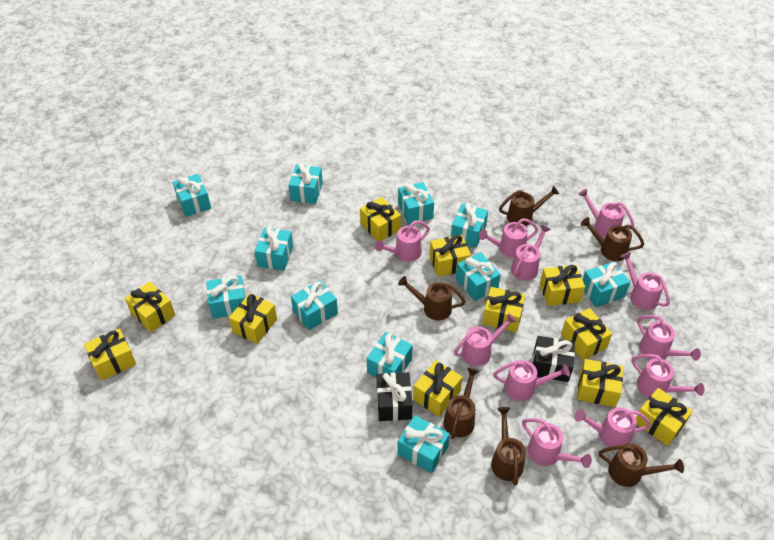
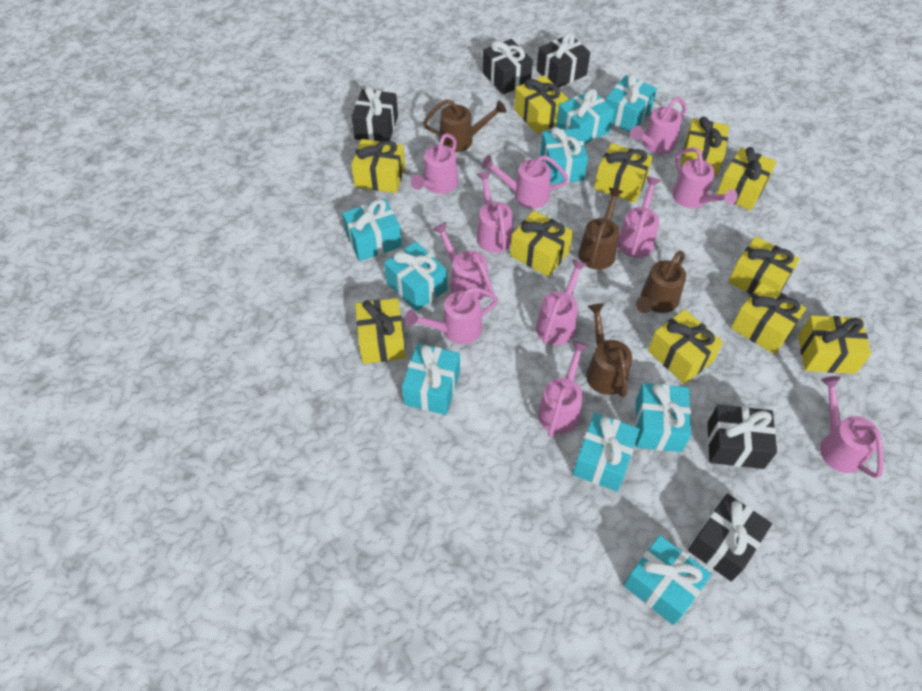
black gift: 2 -> 5
brown watering can: 6 -> 4
turquoise gift: 11 -> 9

